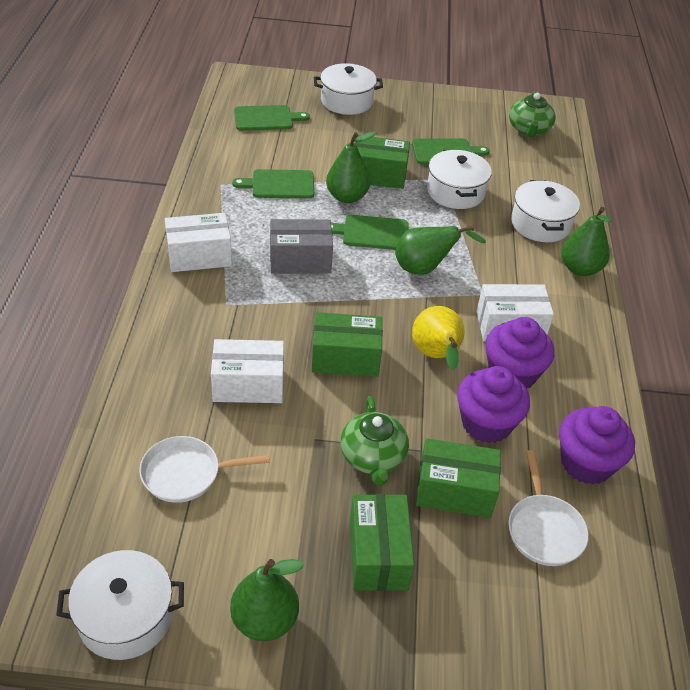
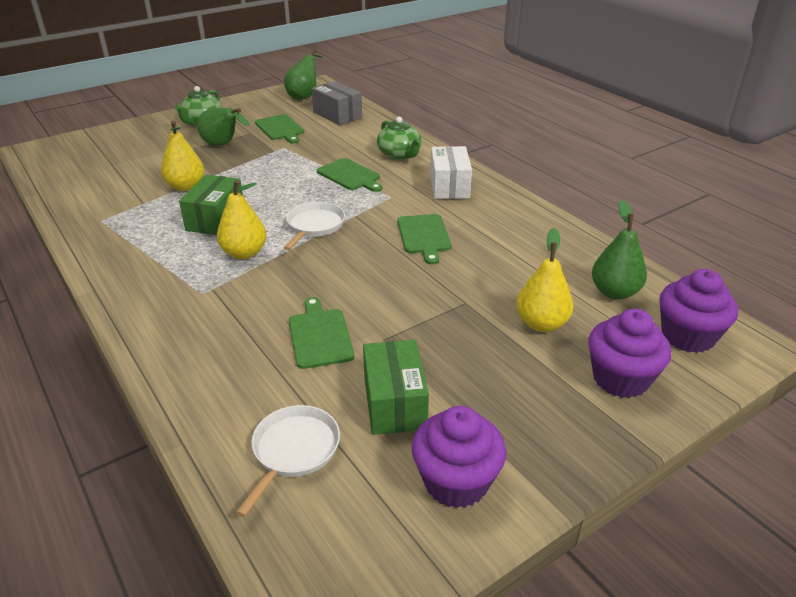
green box: 4 -> 2
green pear: 4 -> 3
white box: 3 -> 1
white pot: 4 -> 0
yellow pear: 1 -> 3

